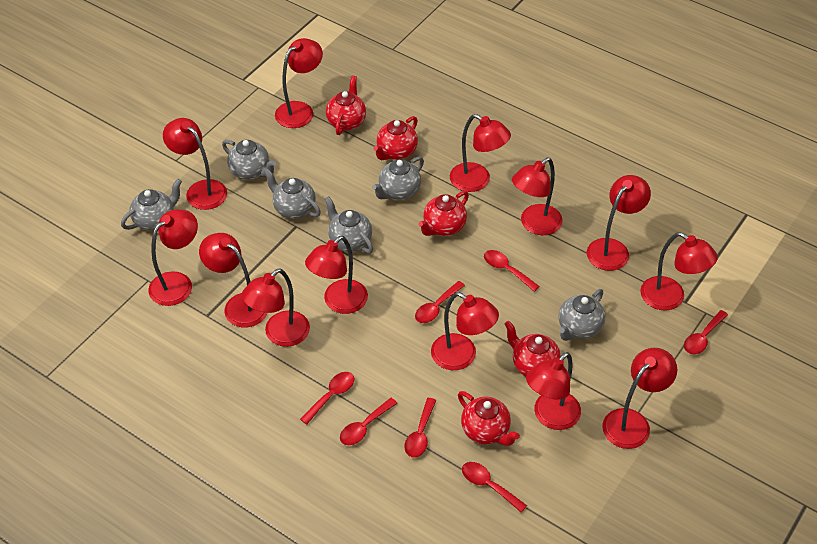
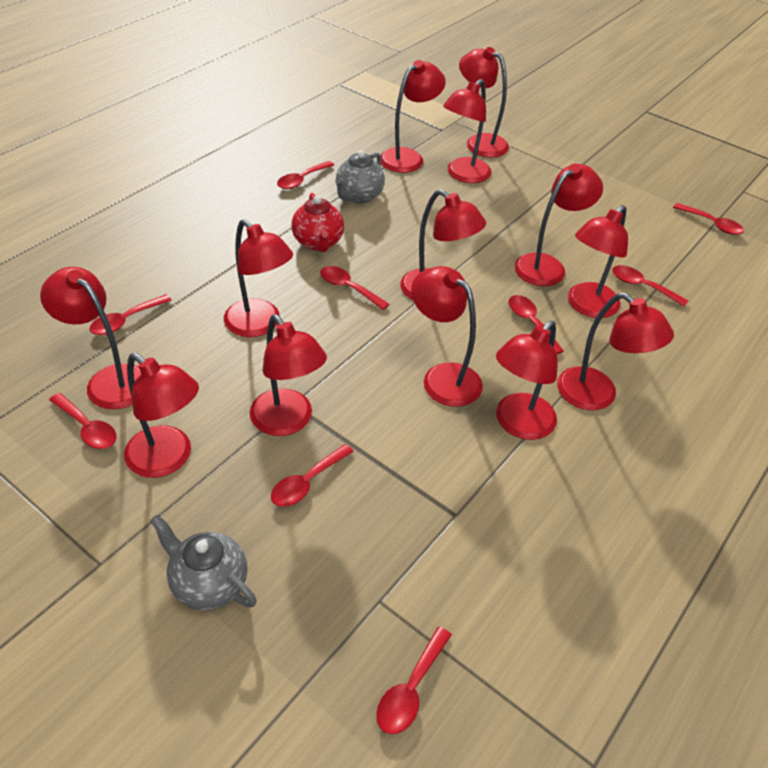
grey teapot: 6 -> 2
red spoon: 7 -> 9
red teapot: 5 -> 1

